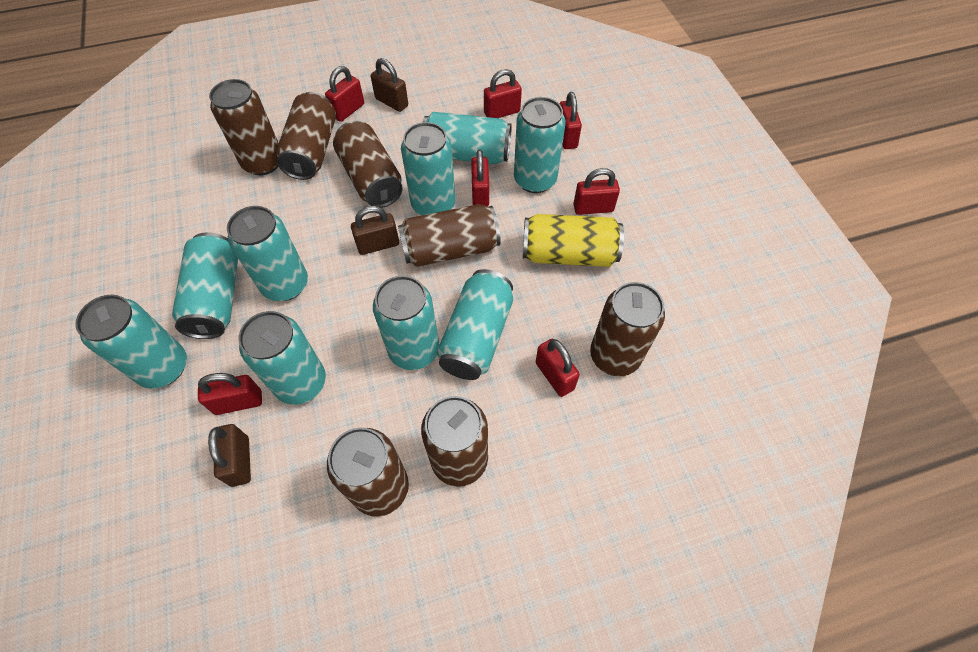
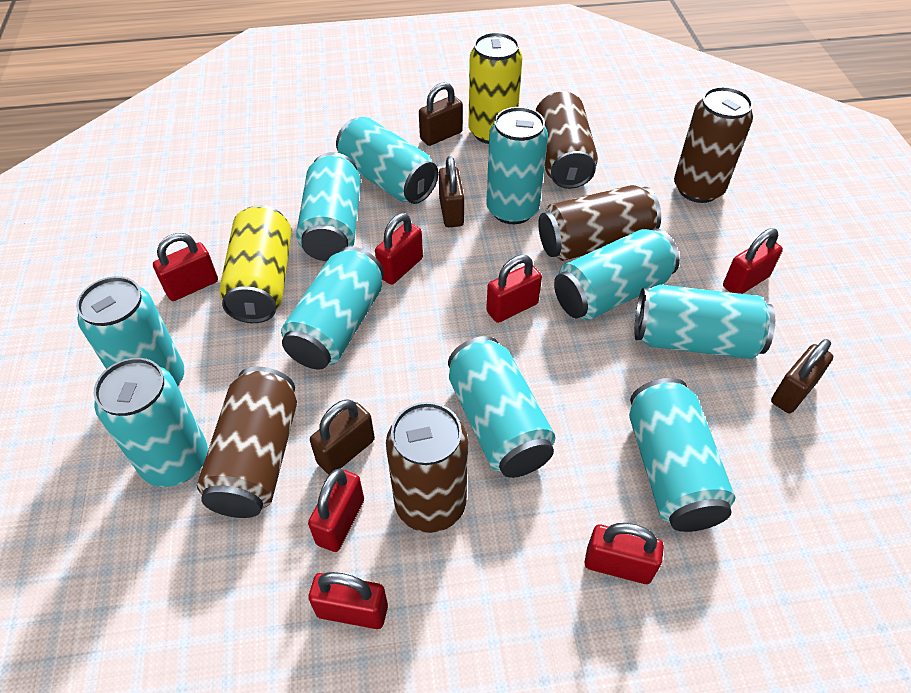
brown can: 7 -> 5
brown padlock: 3 -> 4
turquoise can: 9 -> 10
yellow can: 1 -> 2

